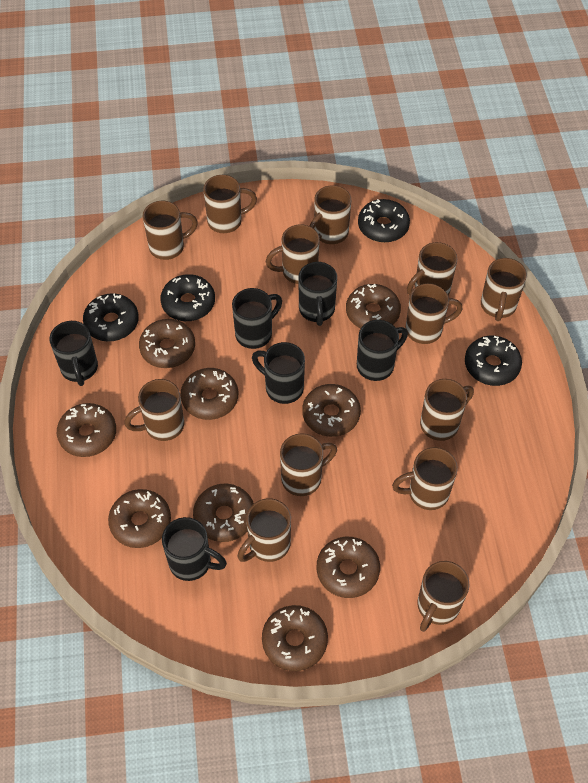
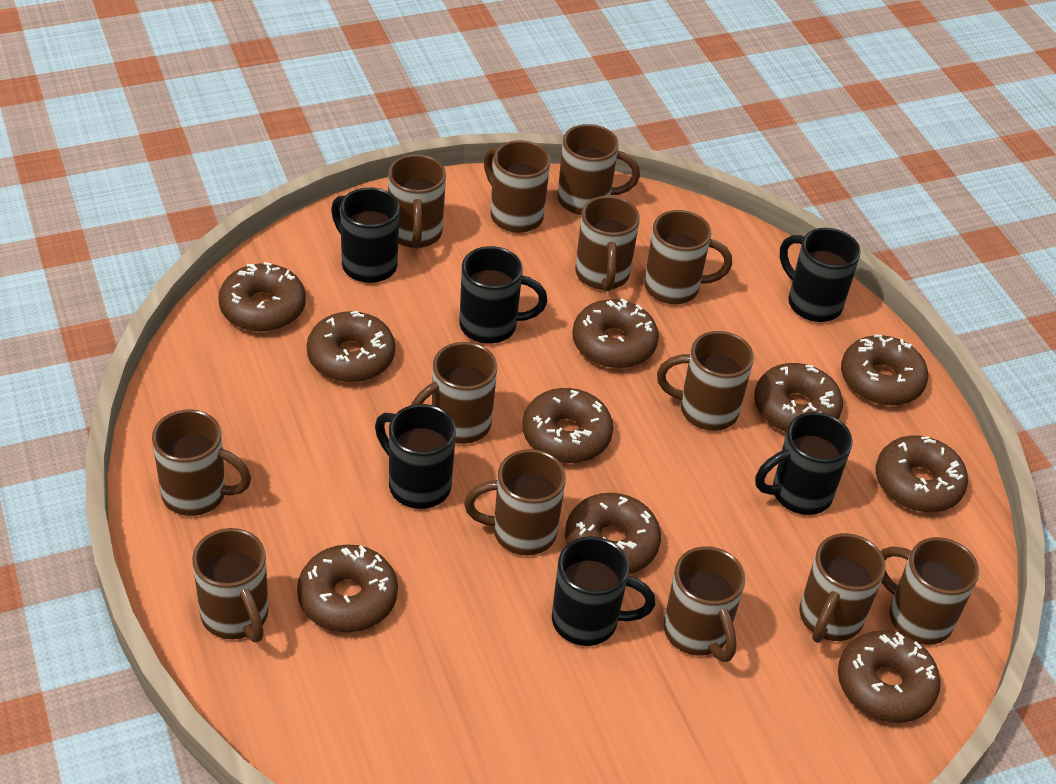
black donut: 4 -> 0
brown donut: 9 -> 10

